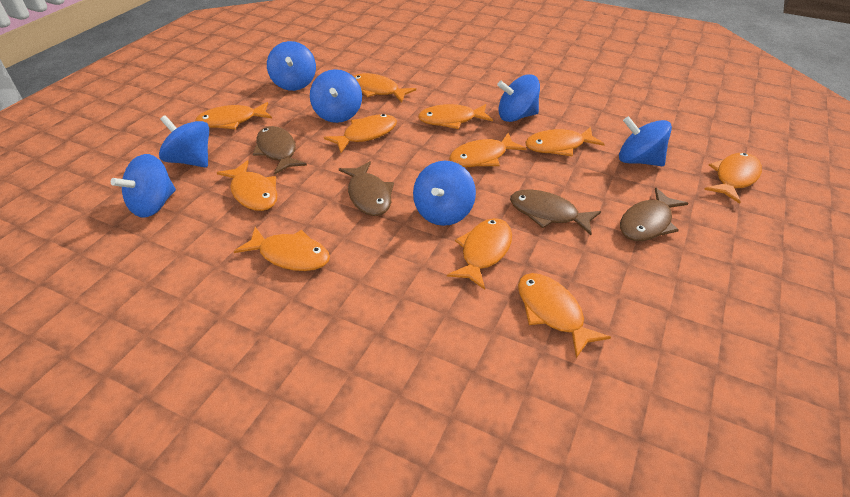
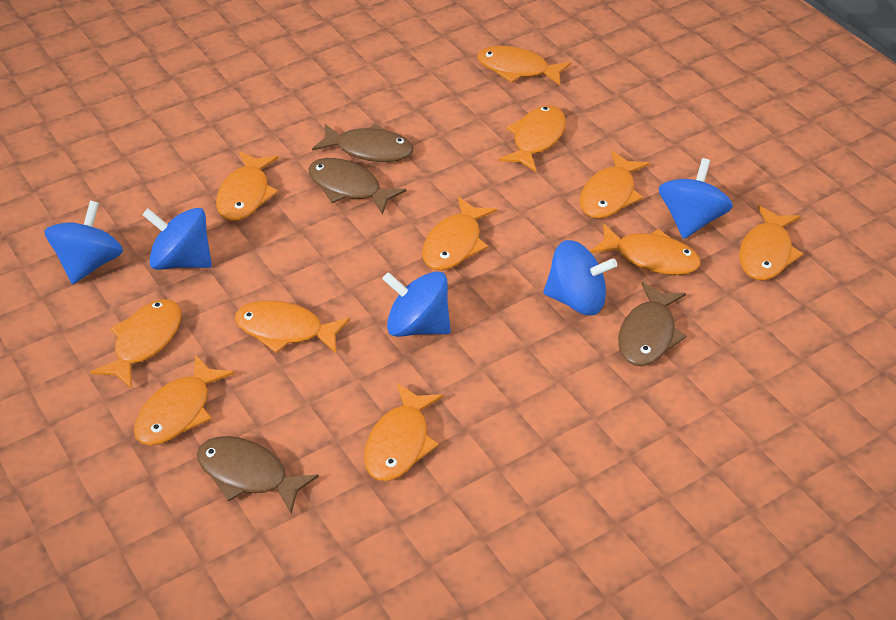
blue spinning top: 7 -> 5

